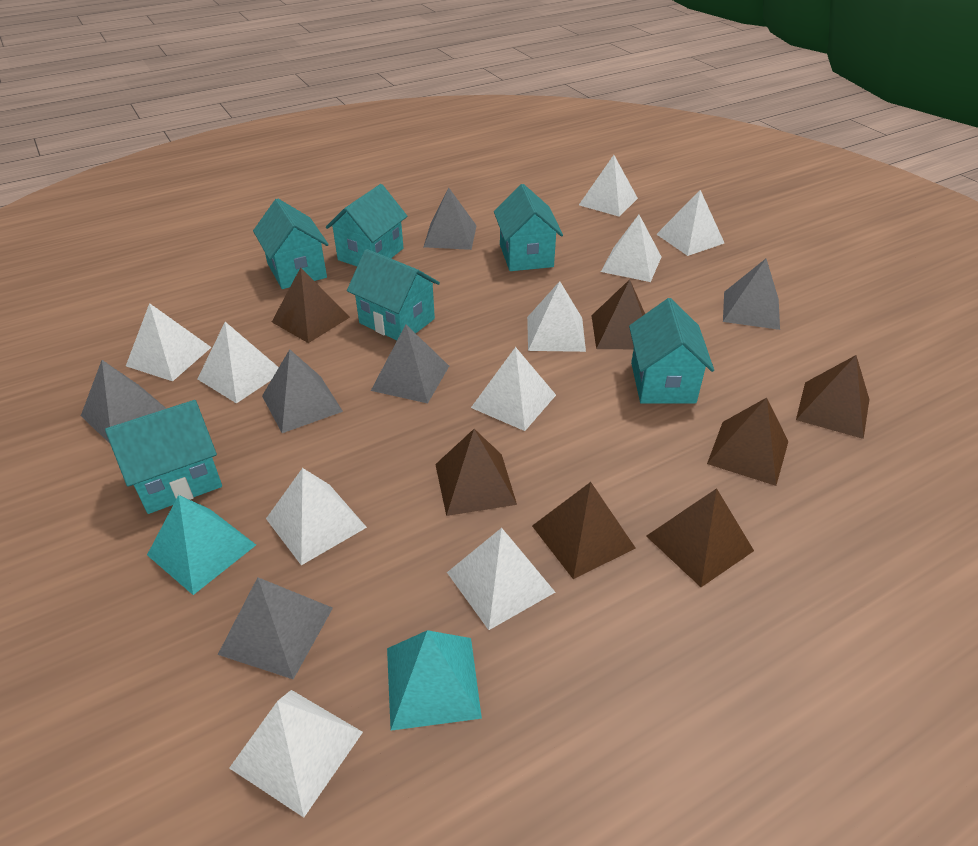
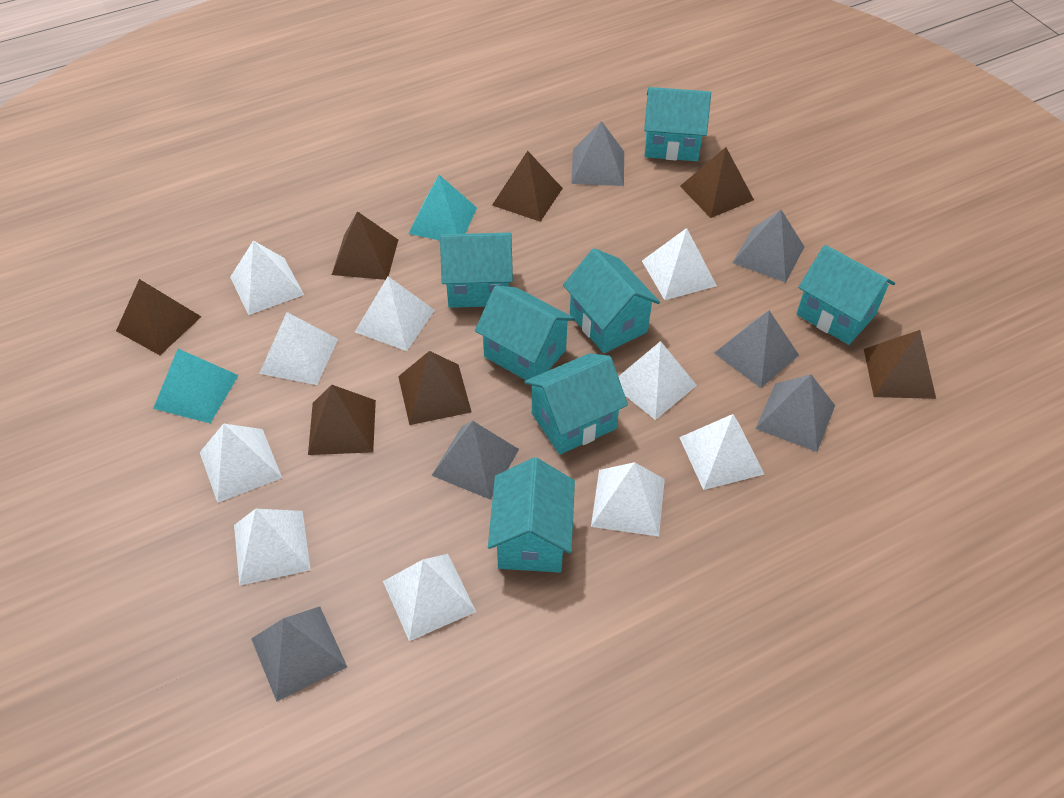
turquoise house: 6 -> 7

